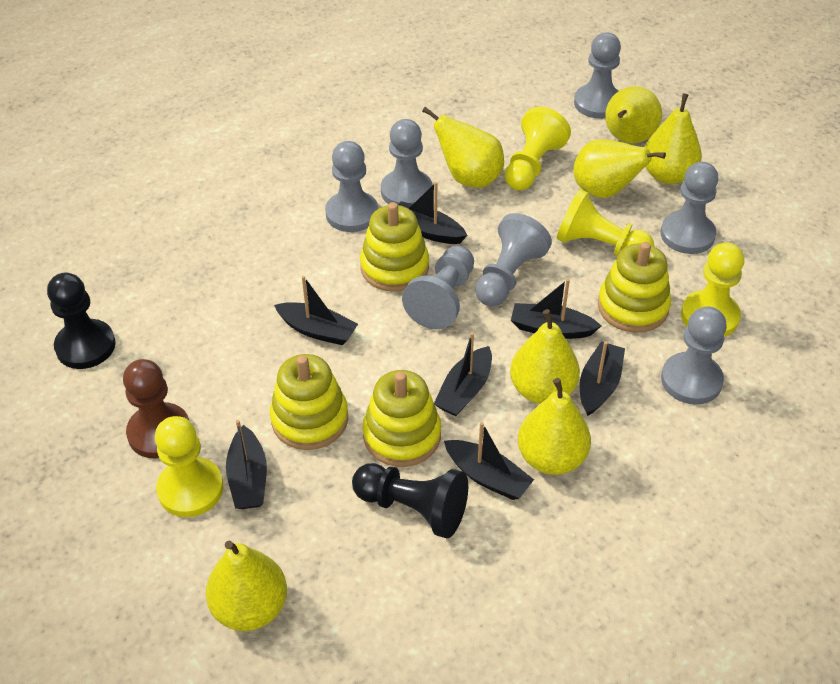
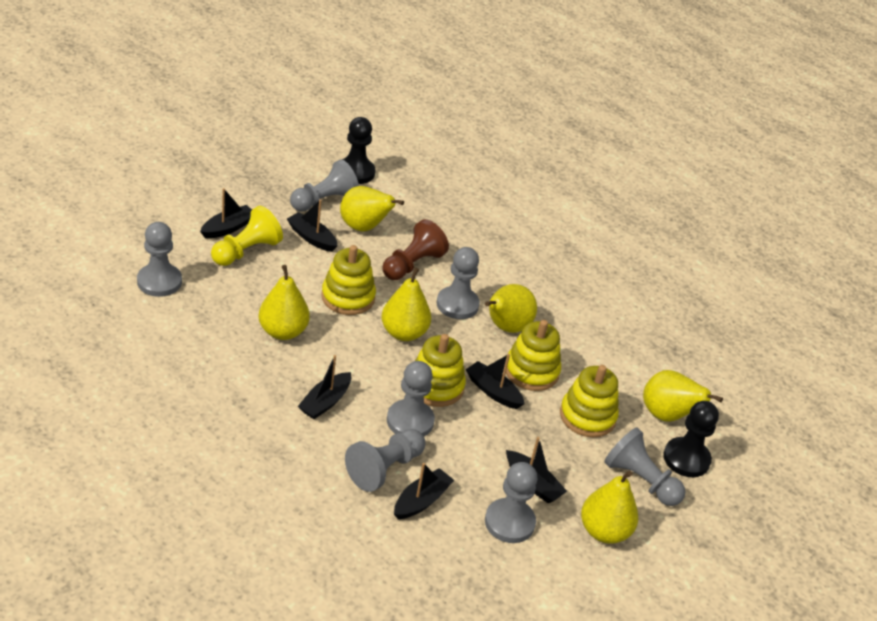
black boat: 7 -> 6
yellow pawn: 4 -> 1
yellow pear: 7 -> 6

